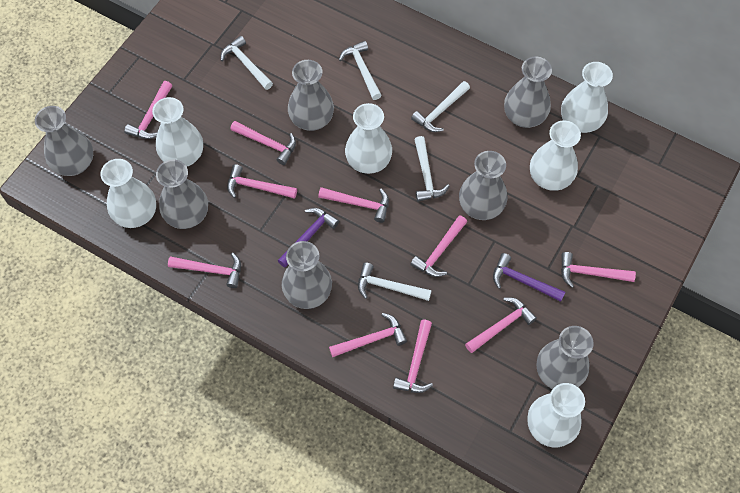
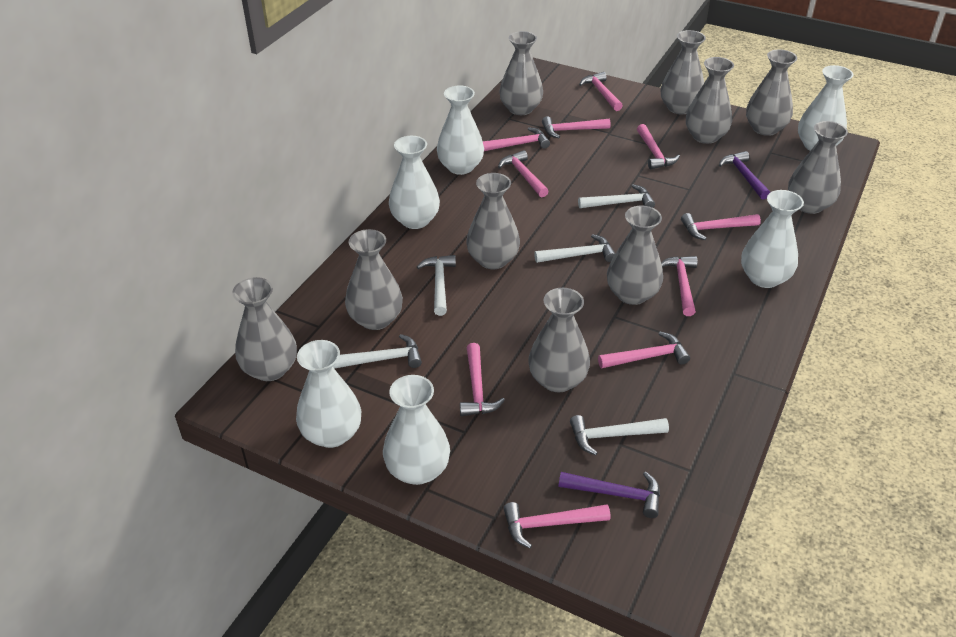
grey vase: 7 -> 10

